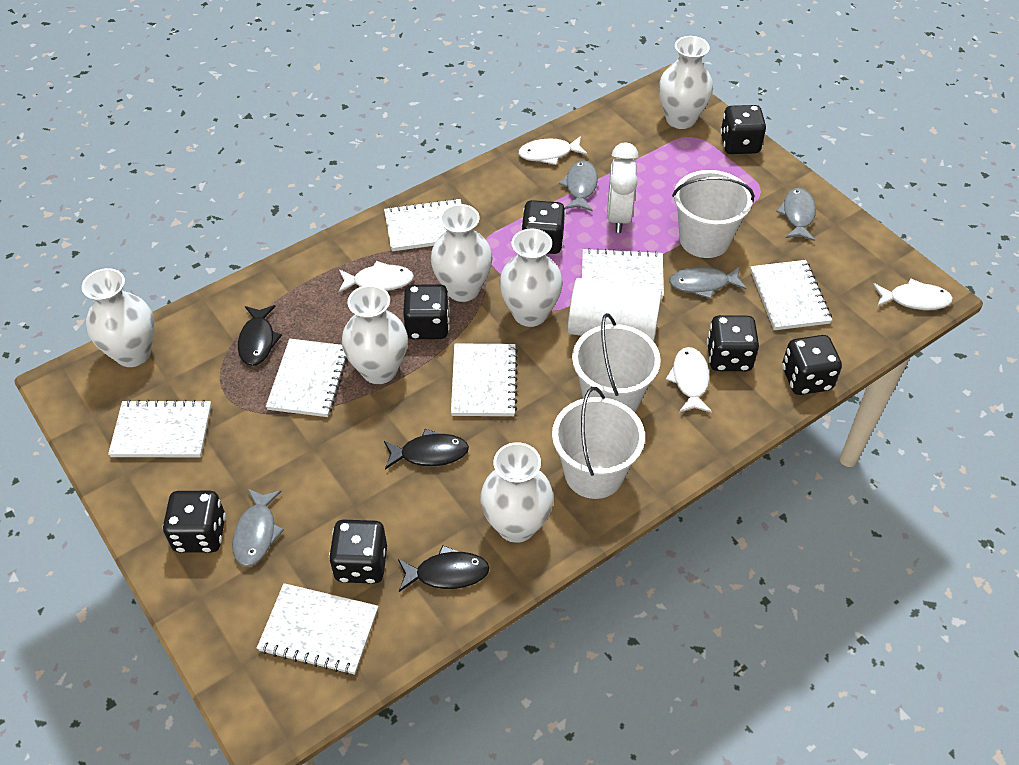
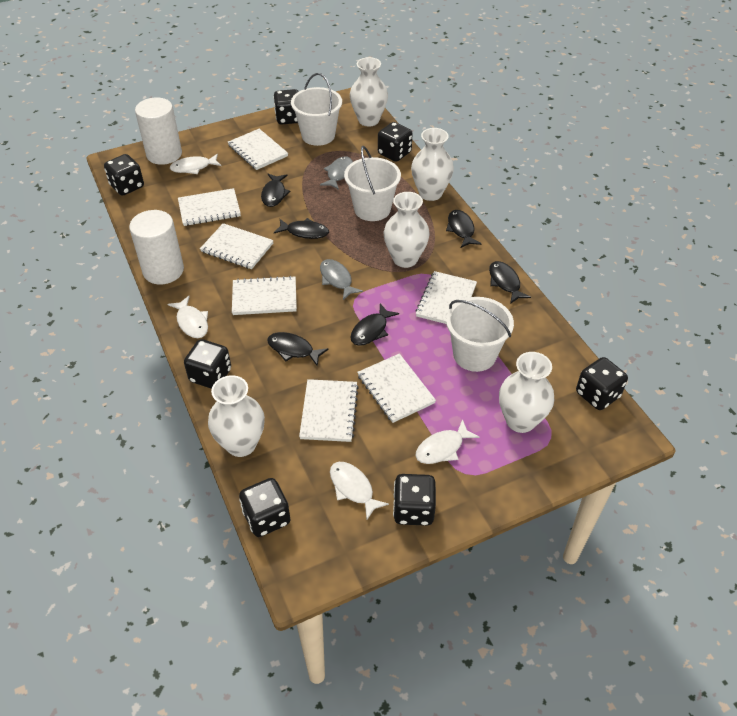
black fish: 3 -> 6
grey fish: 4 -> 2
white clock: 1 -> 0
white cylinder: 1 -> 2
white vase: 6 -> 5

